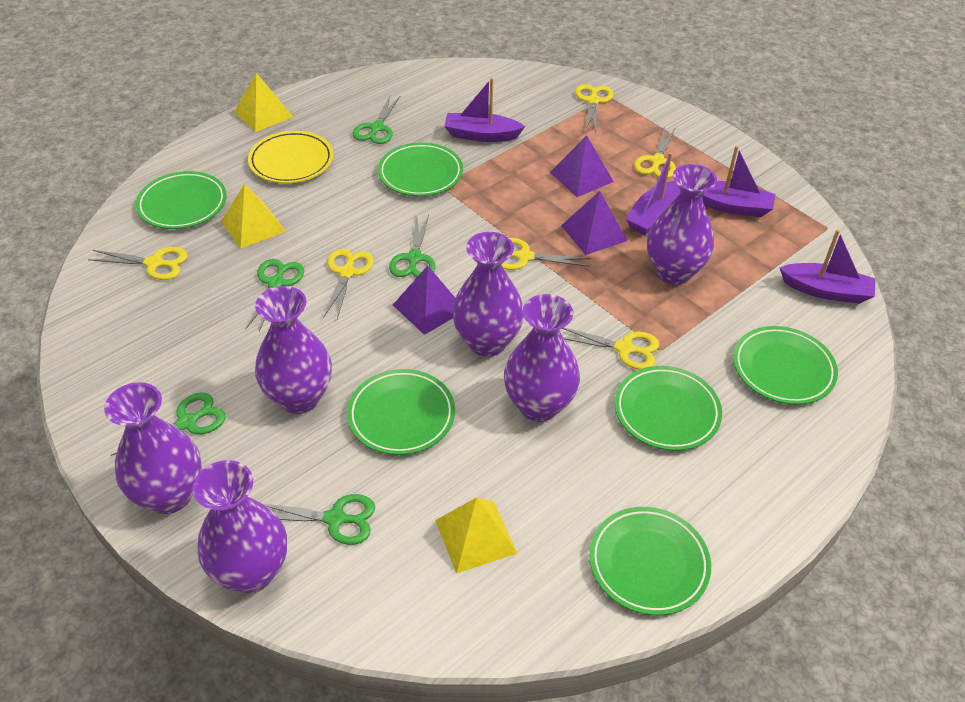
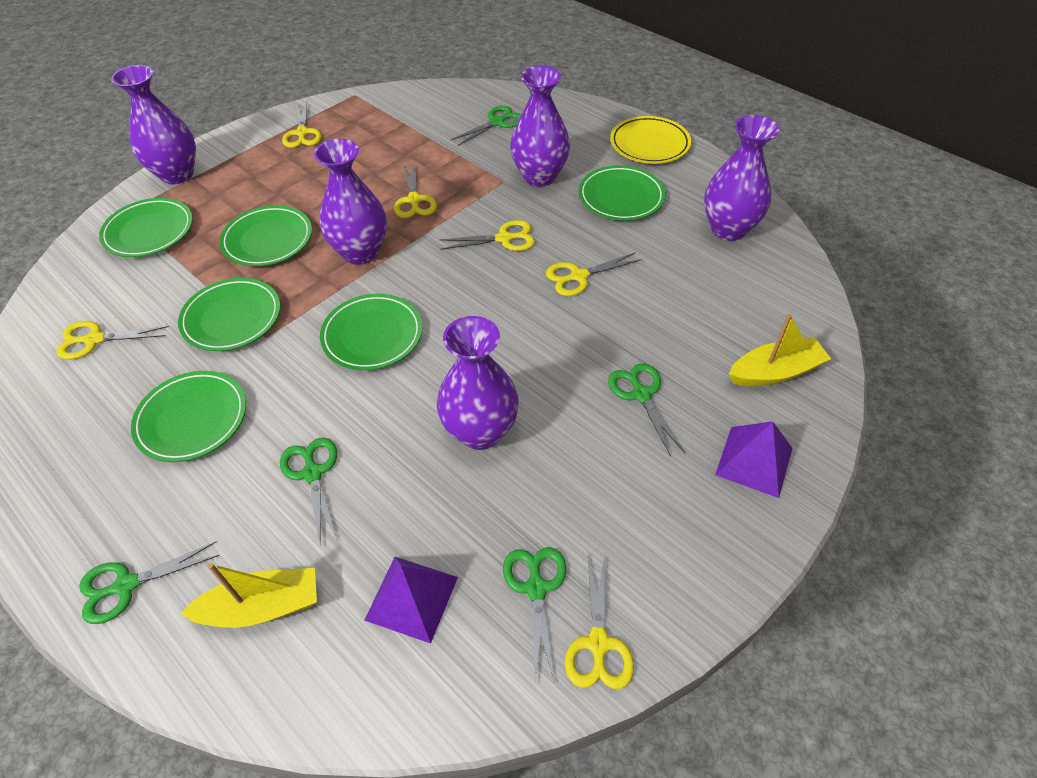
purple boat: 4 -> 0
purple pyramid: 3 -> 2
purple vase: 6 -> 5
yellow boat: 0 -> 2
yellow pyramid: 3 -> 0

